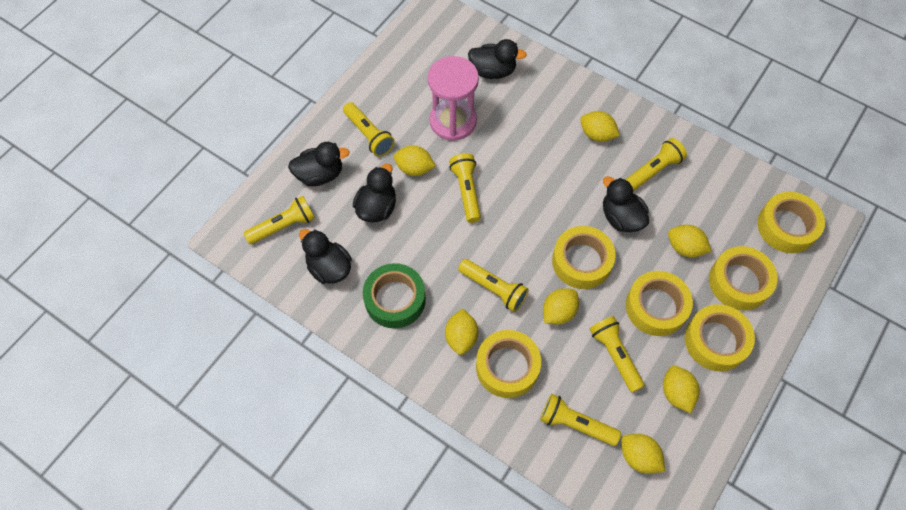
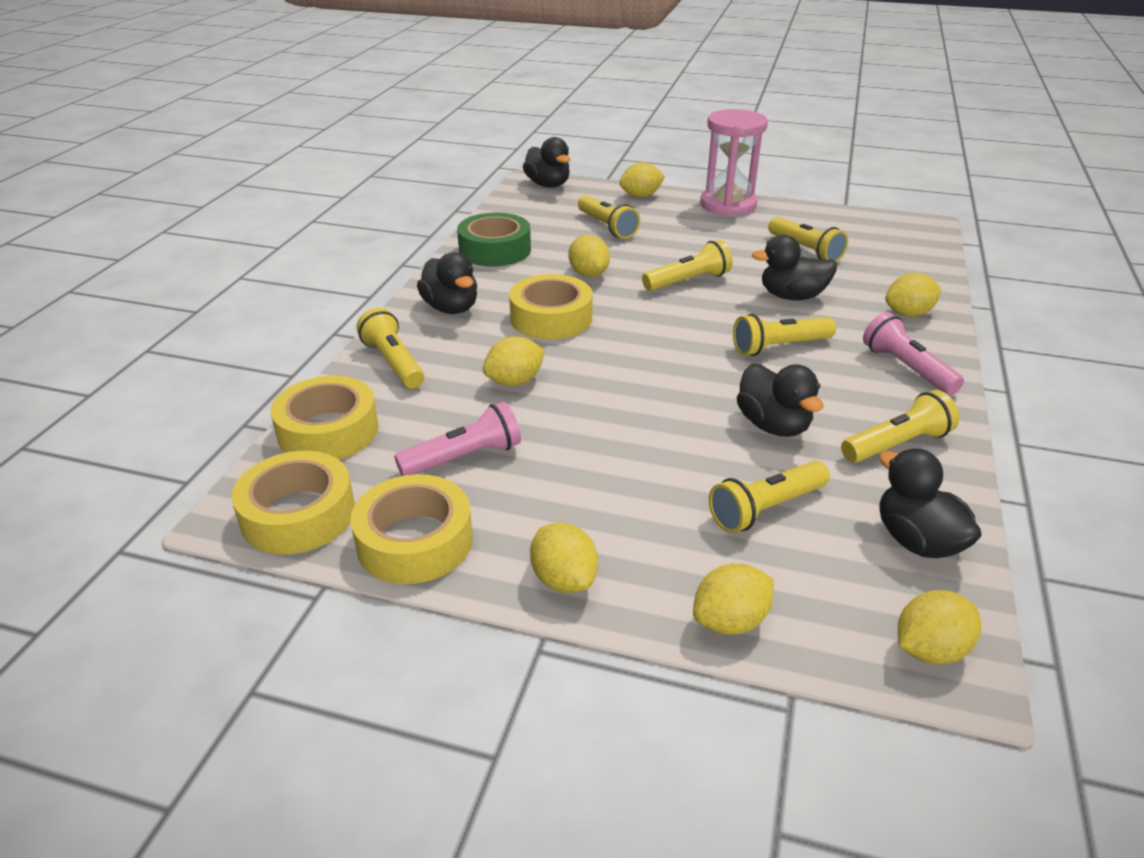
pink flashlight: 0 -> 2
yellow tape: 6 -> 4

